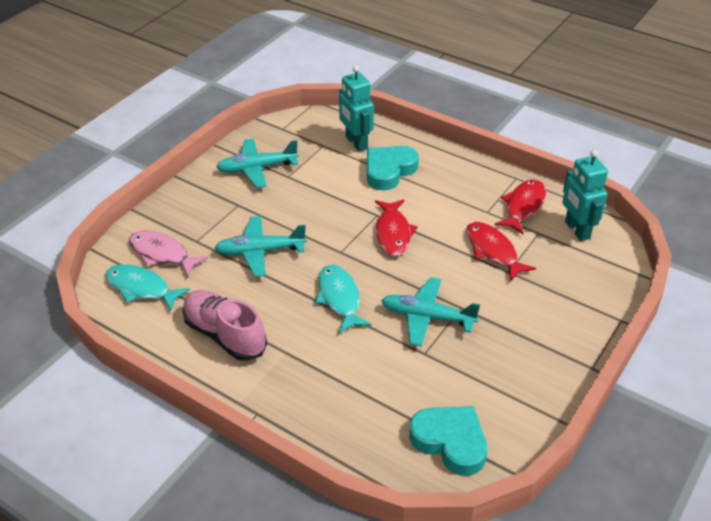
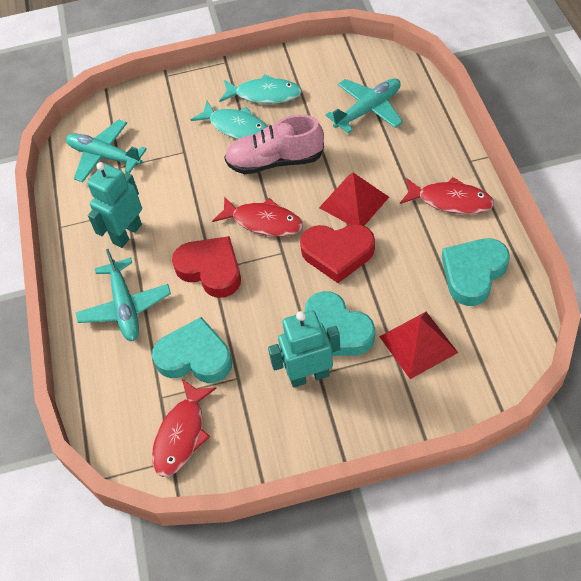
pink fish: 1 -> 0
red heart: 0 -> 2
red pyramid: 0 -> 2
turquoise heart: 2 -> 3

